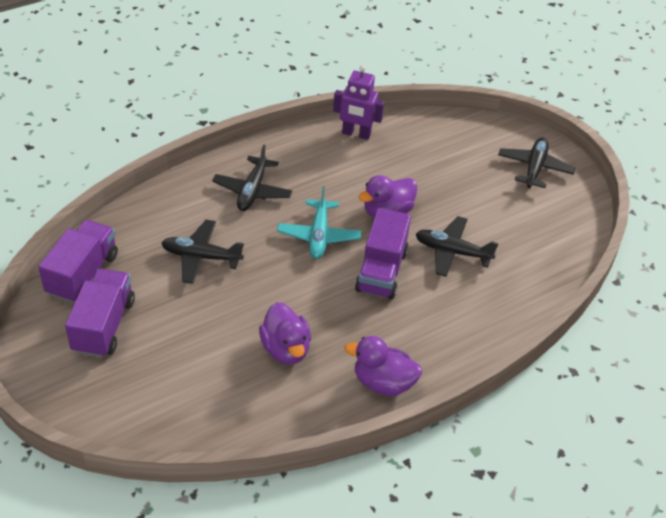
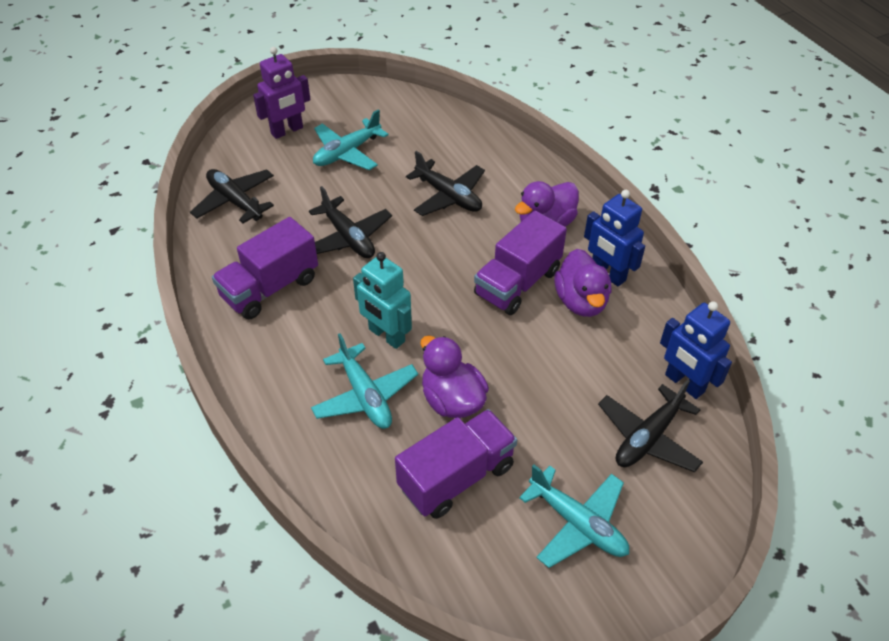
blue robot: 0 -> 2
turquoise plane: 1 -> 3
turquoise robot: 0 -> 1

